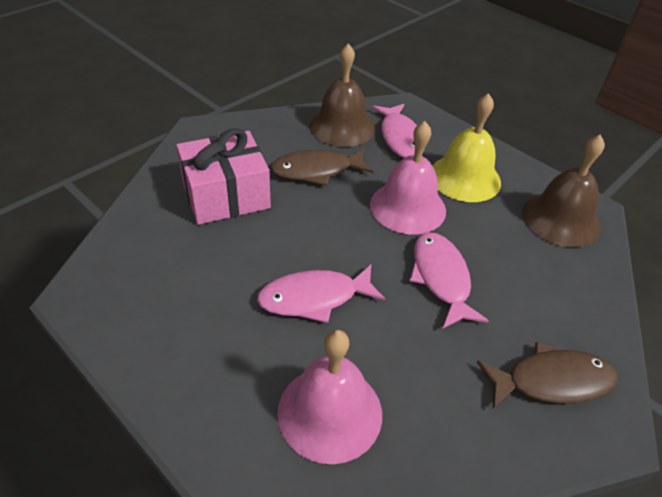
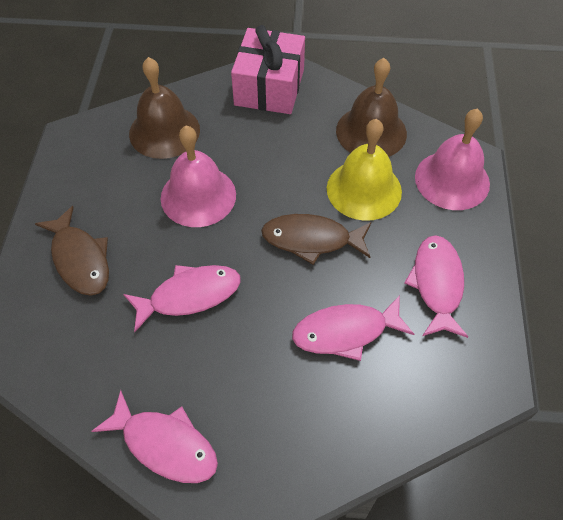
pink fish: 3 -> 4

